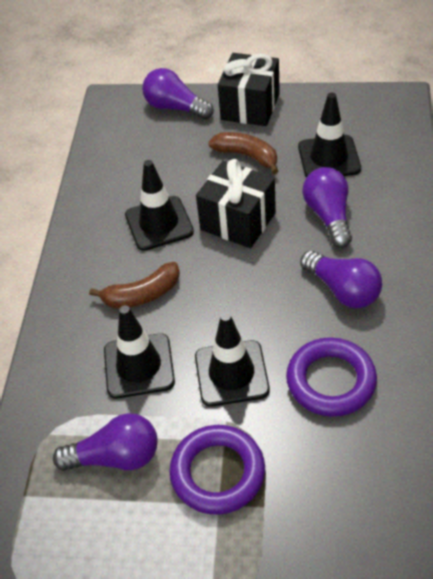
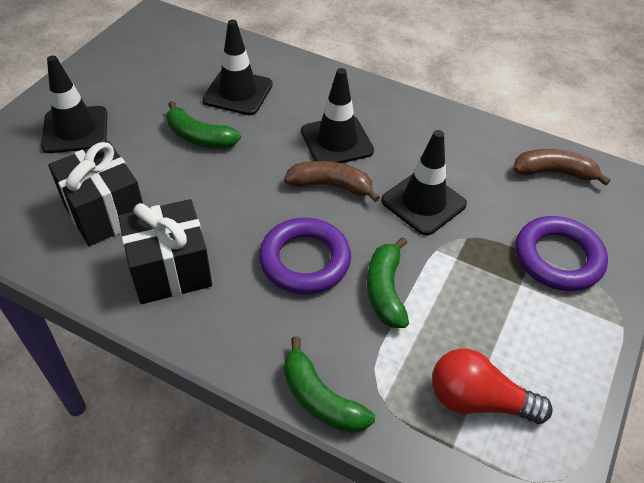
green banana: 0 -> 3
purple light bulb: 4 -> 0
red light bulb: 0 -> 1

